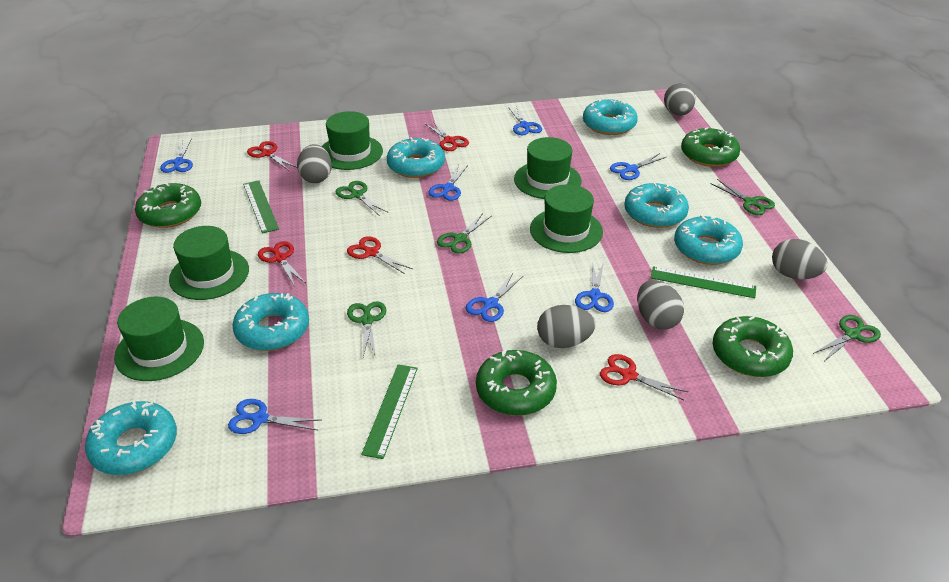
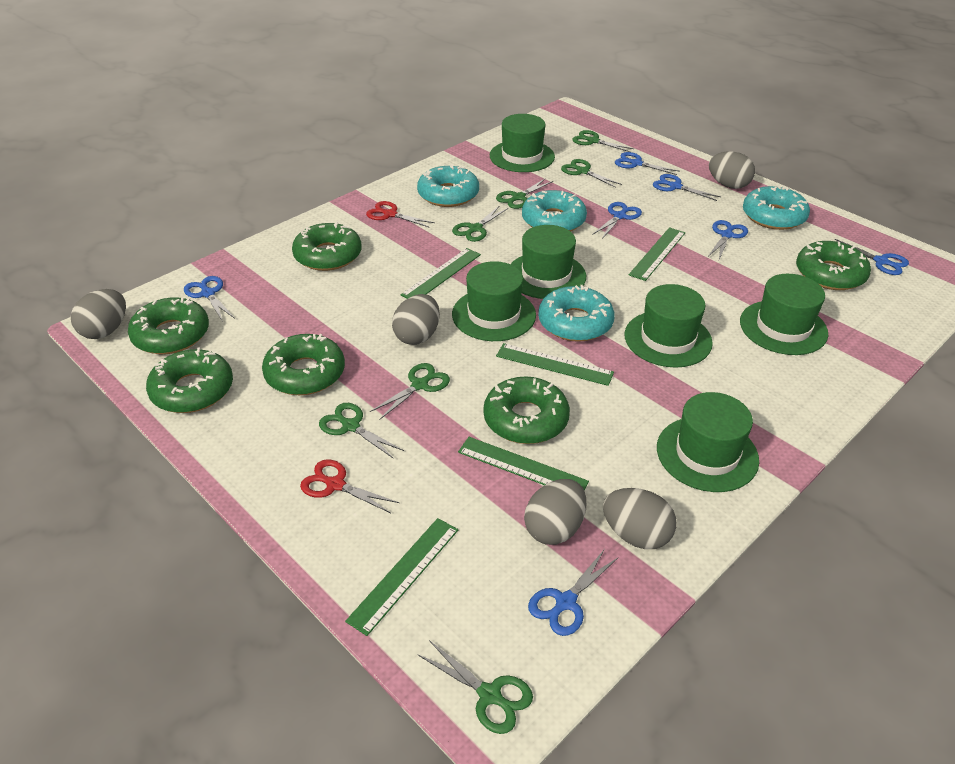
green donut: 4 -> 6
green hat: 5 -> 6
green ruler: 3 -> 5
green scissors: 5 -> 7
red scissors: 5 -> 2
turquoise donut: 6 -> 4

